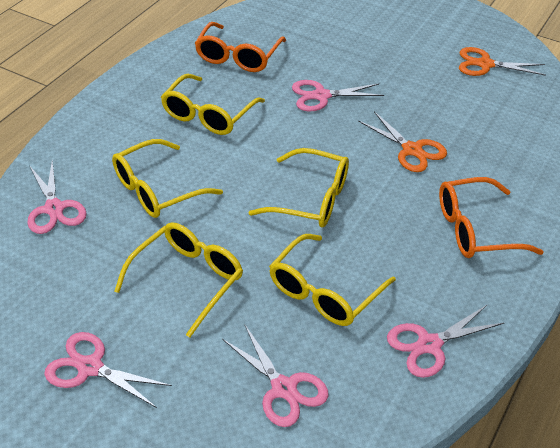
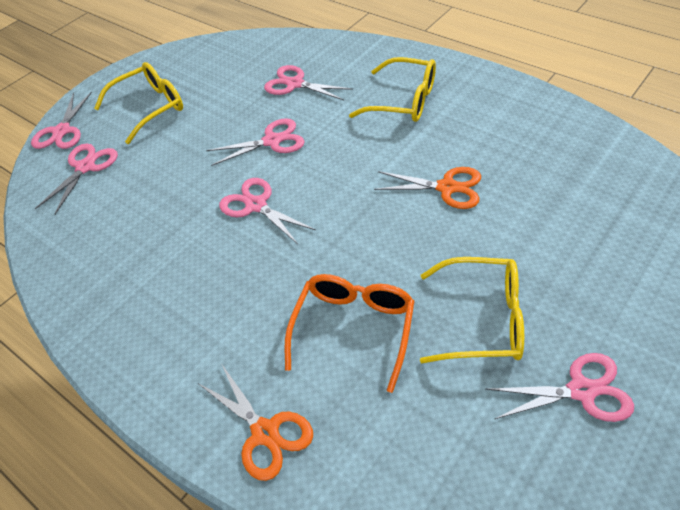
orange glasses: 2 -> 1
pink scissors: 5 -> 6
yellow glasses: 5 -> 3

